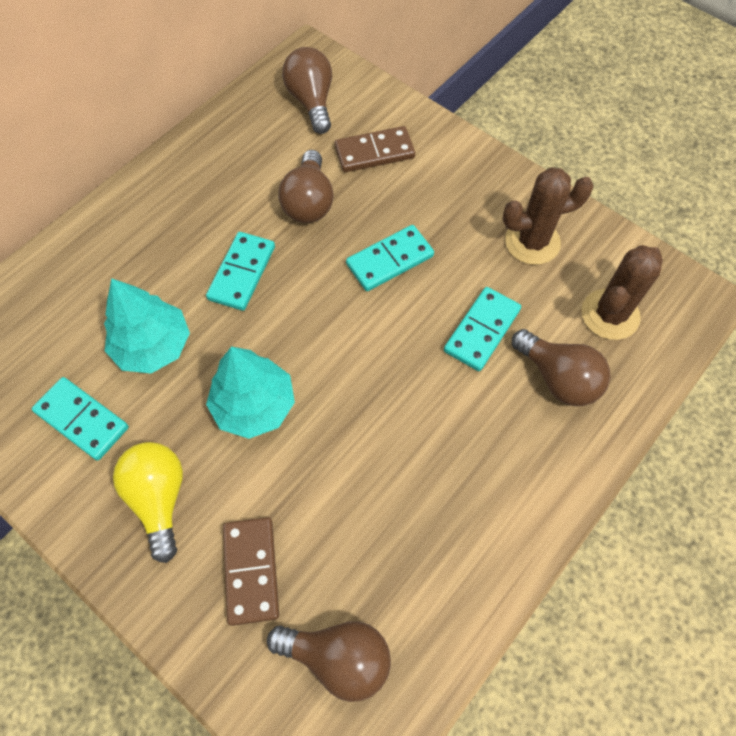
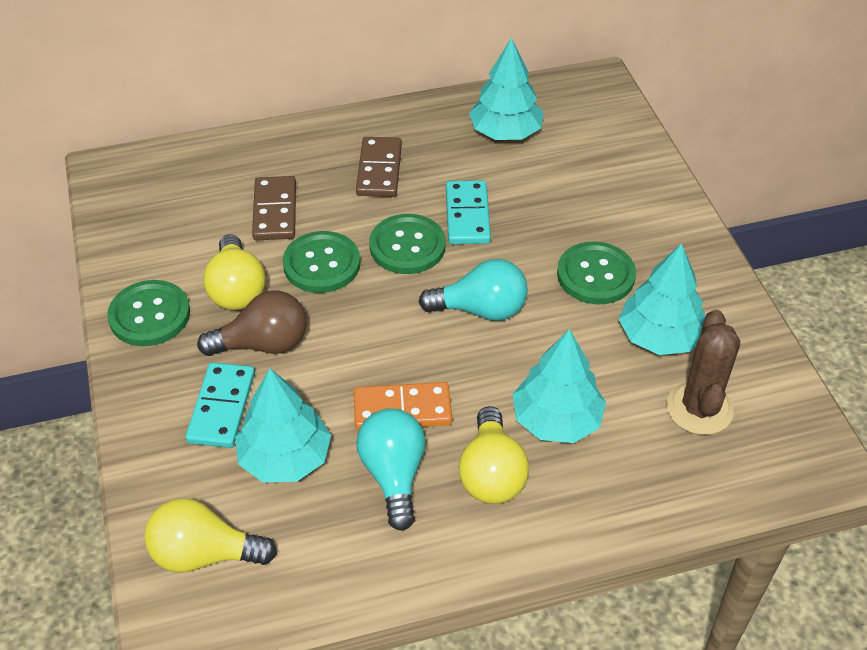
brown cactus: 2 -> 1
brown light bulb: 4 -> 1
green button: 0 -> 4
orange domino: 0 -> 1
turquoise domino: 4 -> 2
turquoise light bulb: 0 -> 2
turquoise tree: 2 -> 4
yellow light bulb: 1 -> 3

